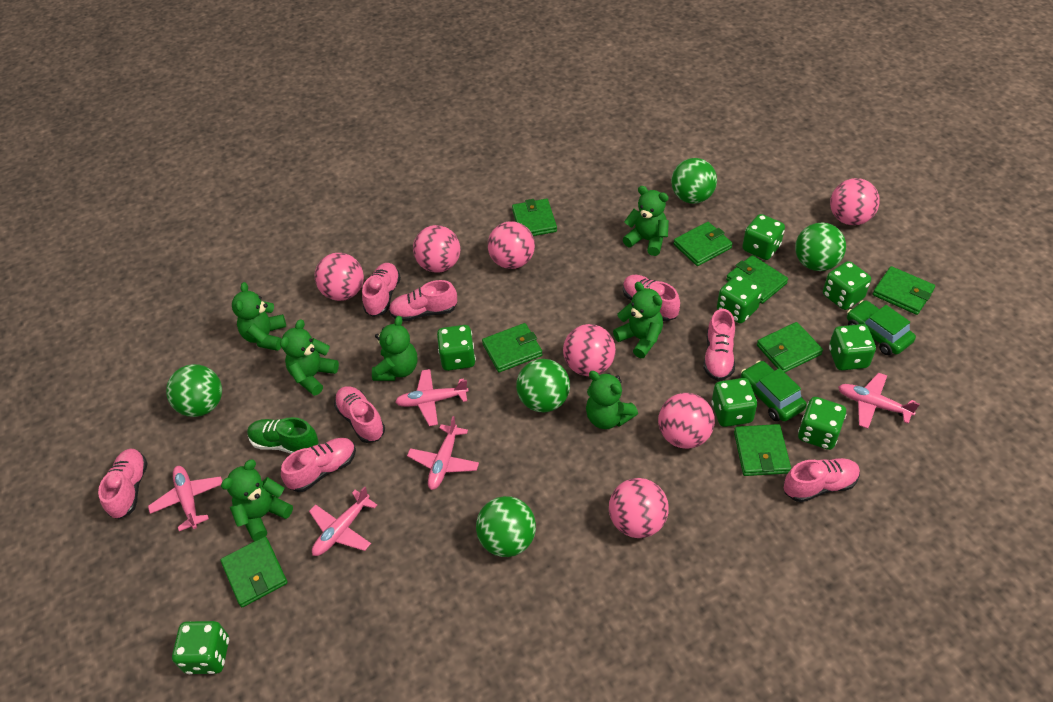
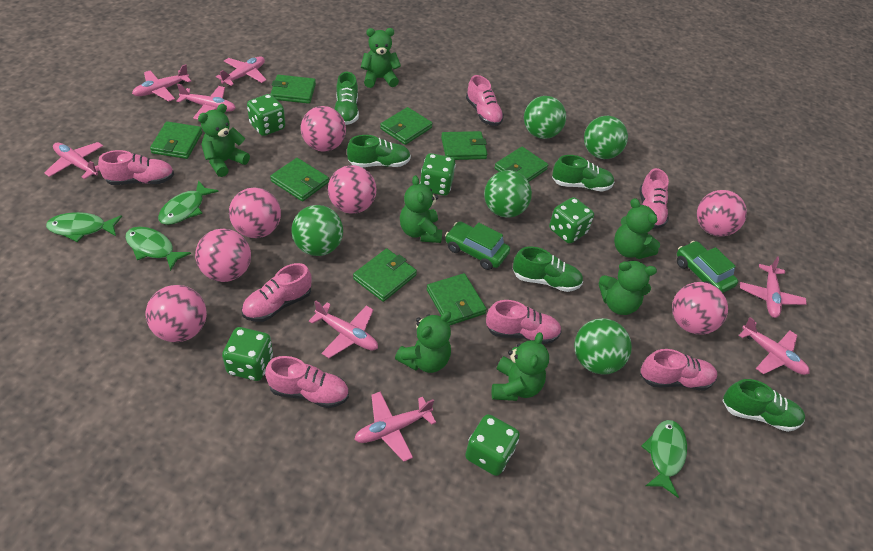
green dice: 8 -> 5
green fish: 0 -> 4
green shoe: 1 -> 5
pink plane: 5 -> 8
pink shoe: 8 -> 7

